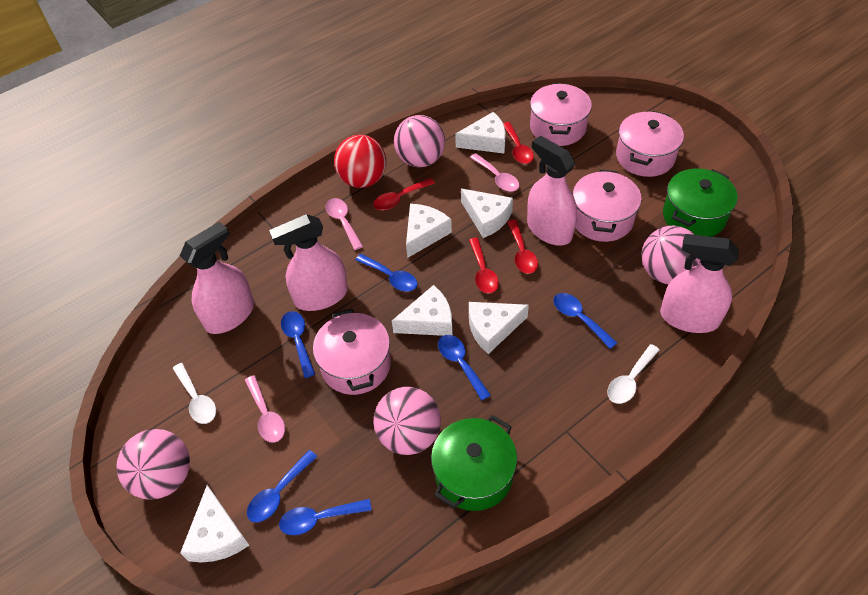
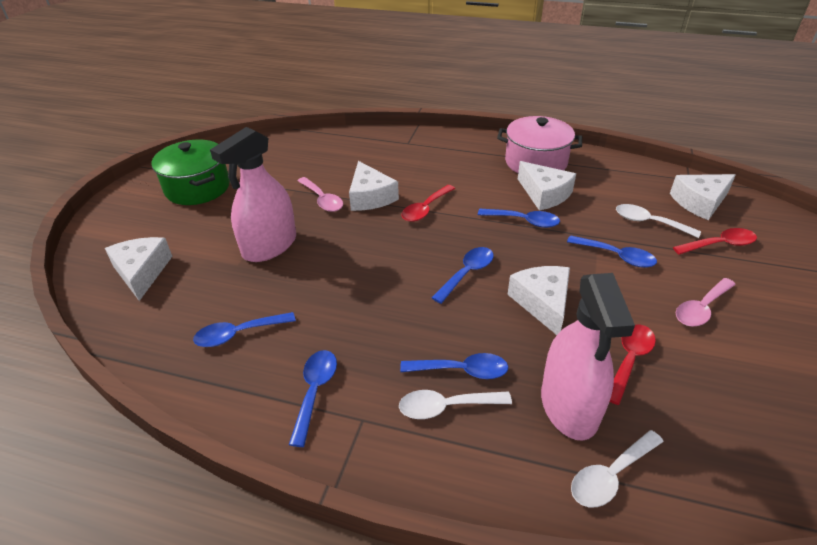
green pot: 2 -> 1
pink ball: 4 -> 0
pink pot: 4 -> 1
pink spoon: 3 -> 2
pink spray bottle: 4 -> 2
red ball: 1 -> 0
red spoon: 4 -> 3
white cheese: 6 -> 5
white spoon: 2 -> 3

